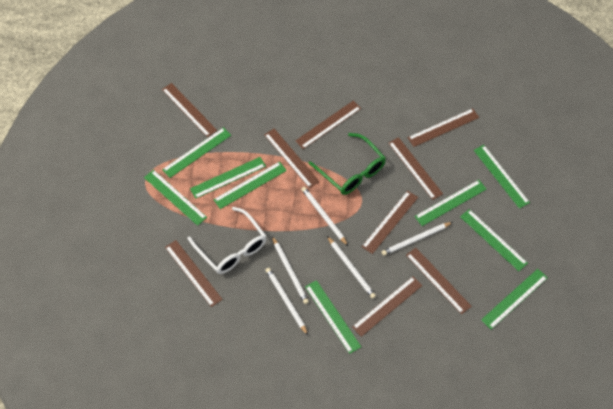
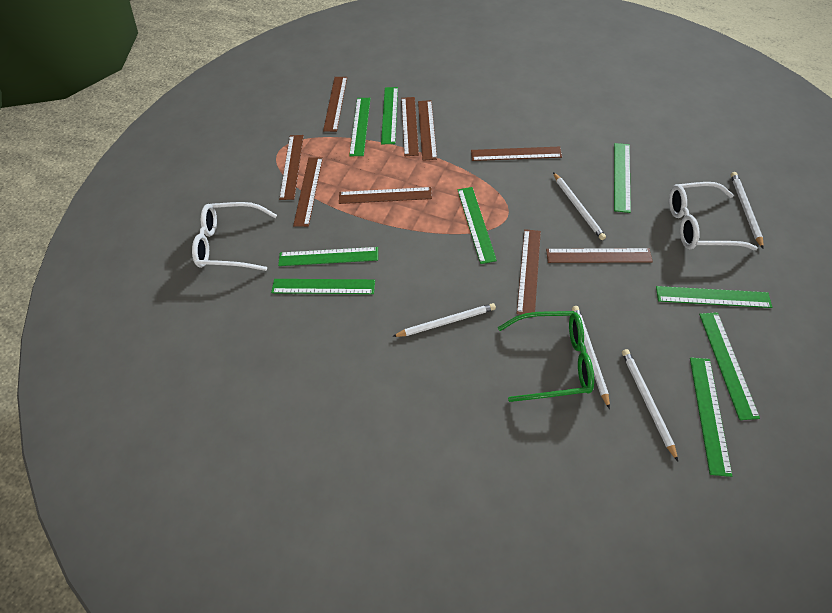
white glasses: 1 -> 2

